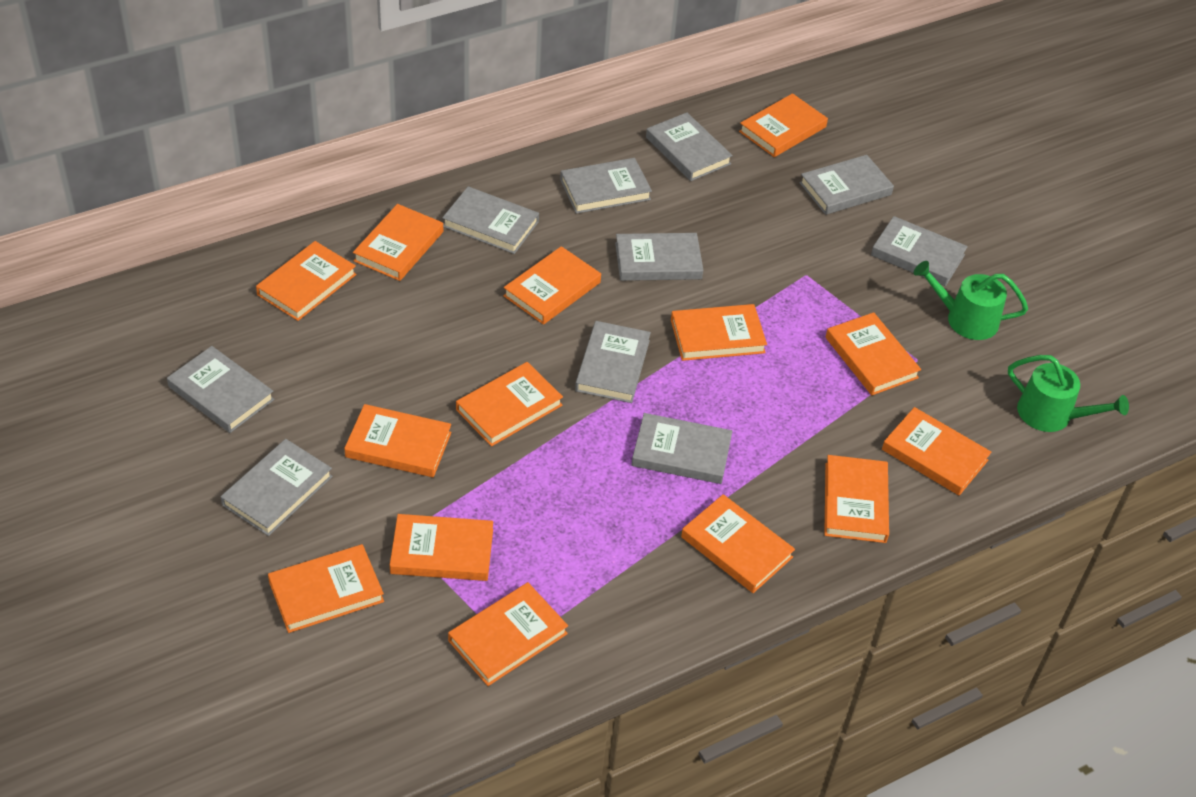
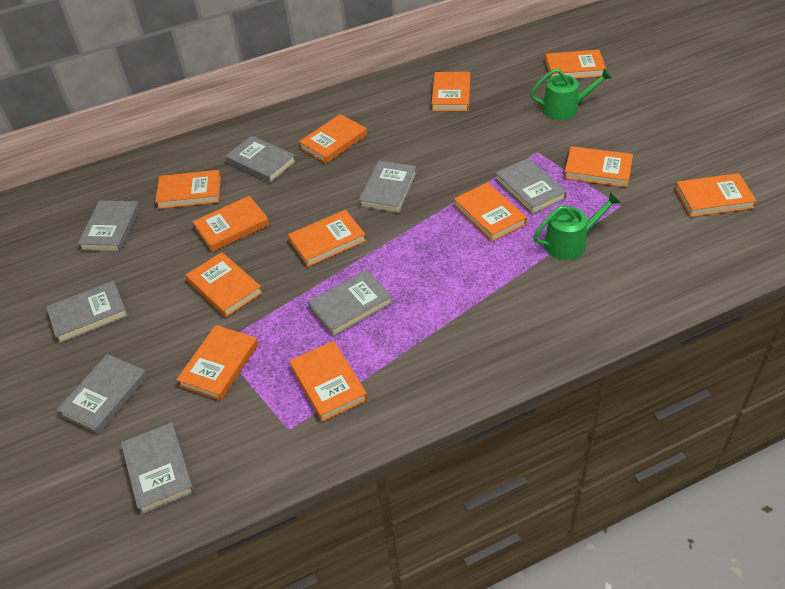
grey book: 10 -> 8
orange book: 14 -> 12

